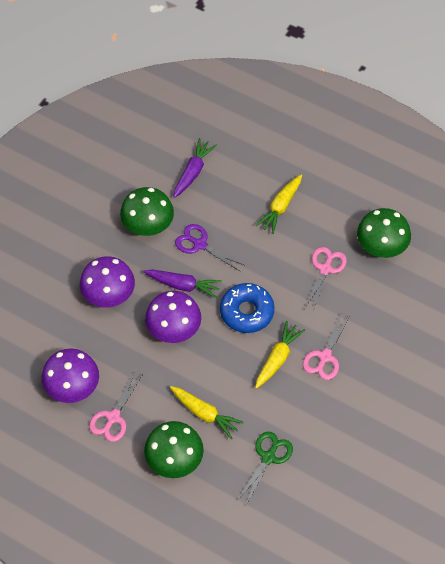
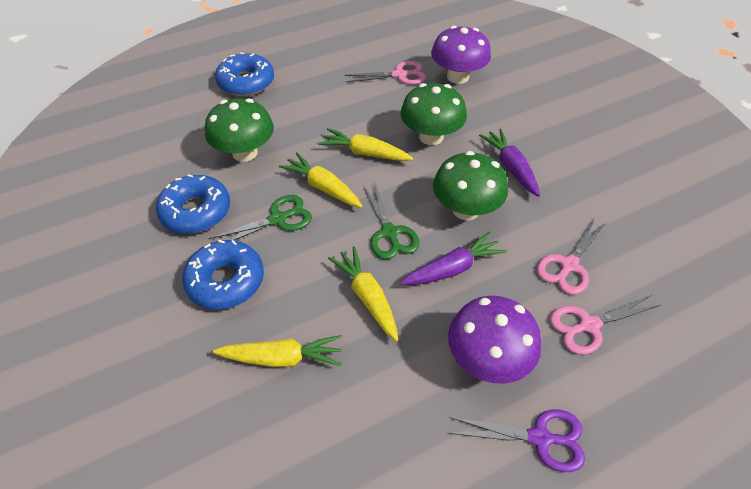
blue donut: 1 -> 3
green scissors: 1 -> 2
purple mushroom: 3 -> 2
yellow carrot: 3 -> 4

